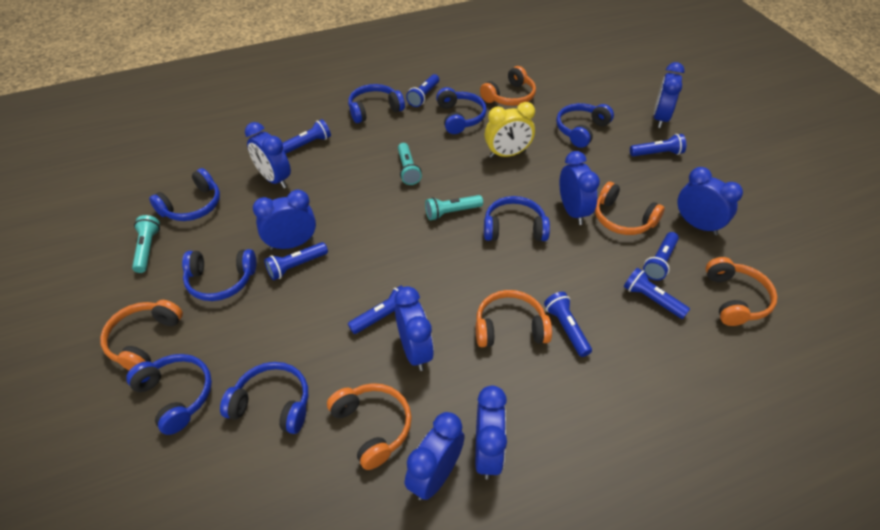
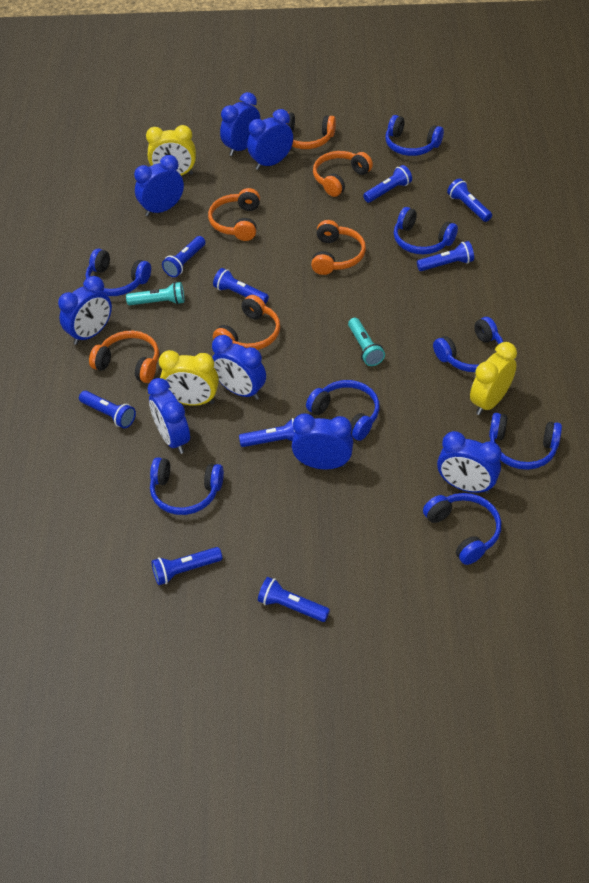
blue flashlight: 8 -> 9
turquoise flashlight: 3 -> 2
yellow clock: 1 -> 3

